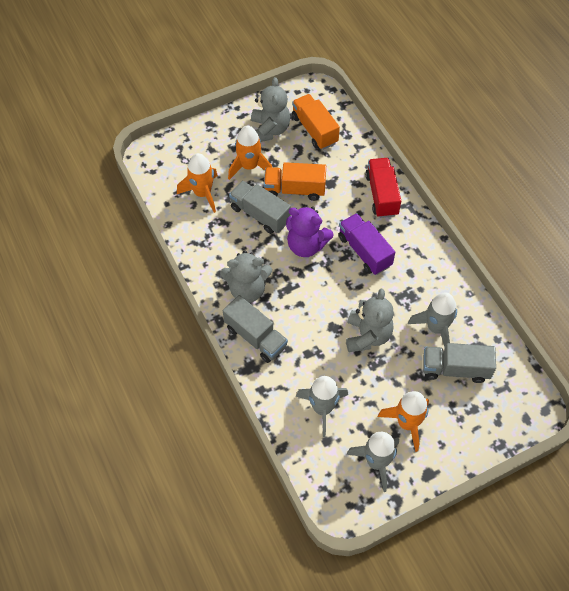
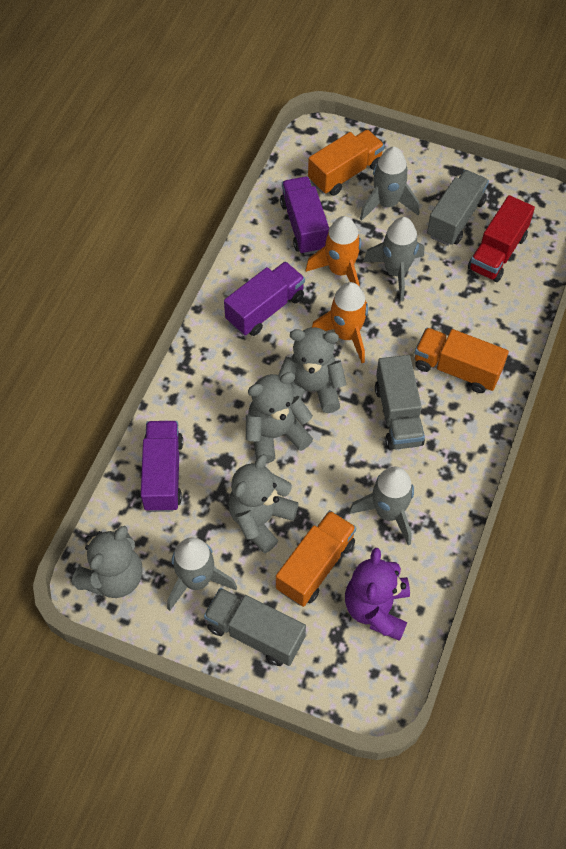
grey rocket: 3 -> 4
grey teddy bear: 3 -> 4
orange rocket: 3 -> 2
orange truck: 2 -> 3
purple truck: 1 -> 3

